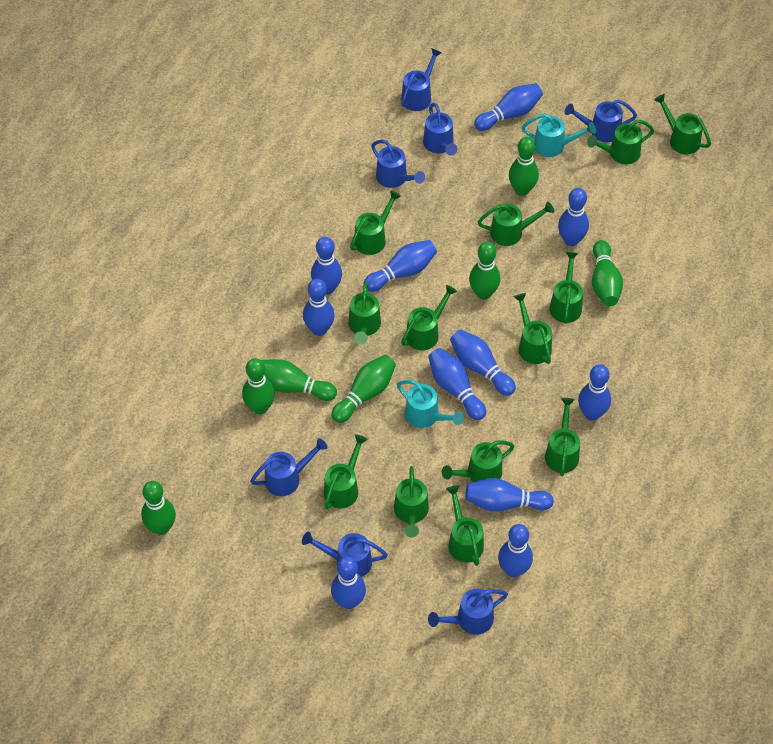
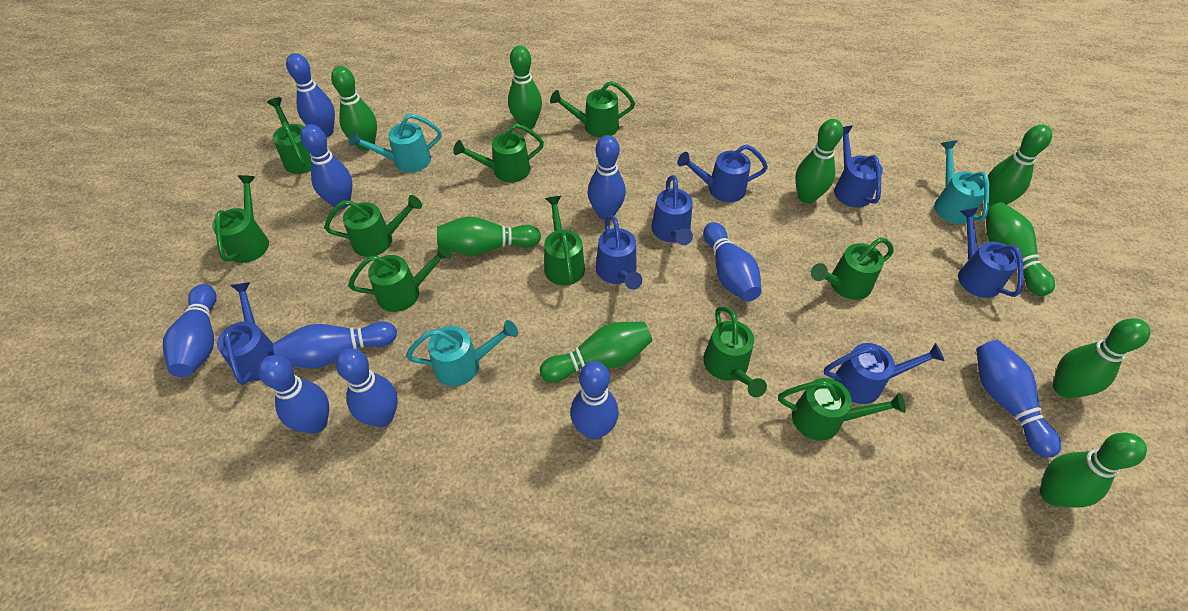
blue bowling pin: 11 -> 10
green bowling pin: 7 -> 9
green watering can: 13 -> 10
turquoise watering can: 2 -> 3

